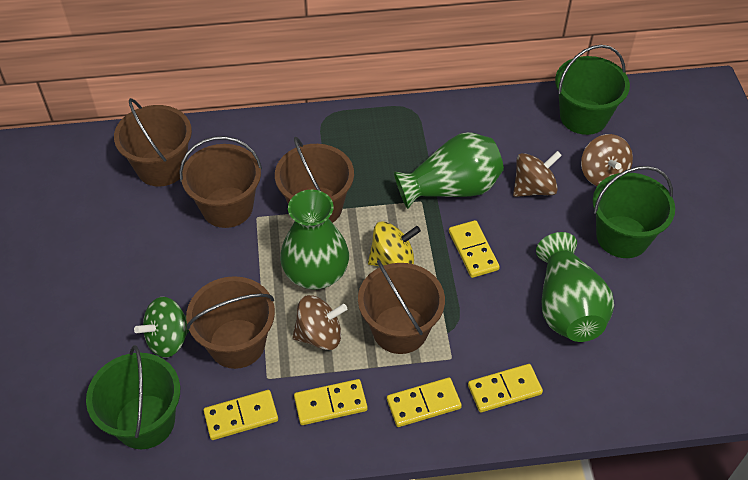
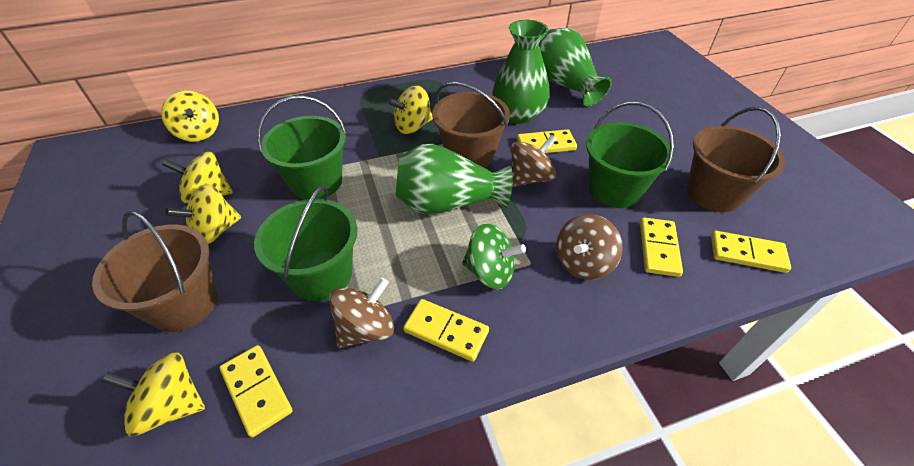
brown bucket: 5 -> 3
yellow spinning top: 1 -> 5

